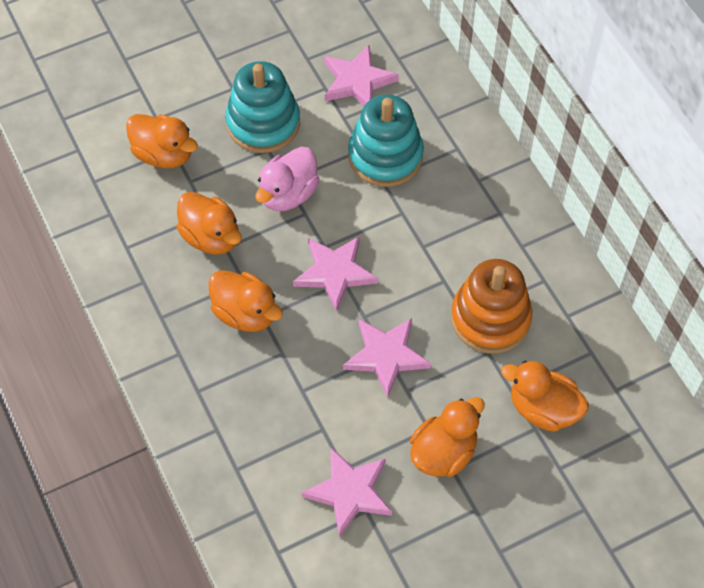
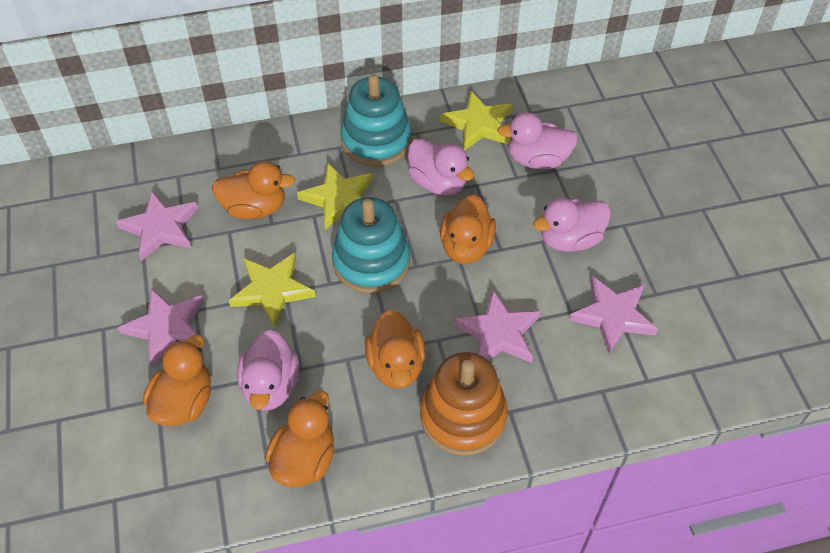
pink duck: 1 -> 4
yellow star: 0 -> 3

